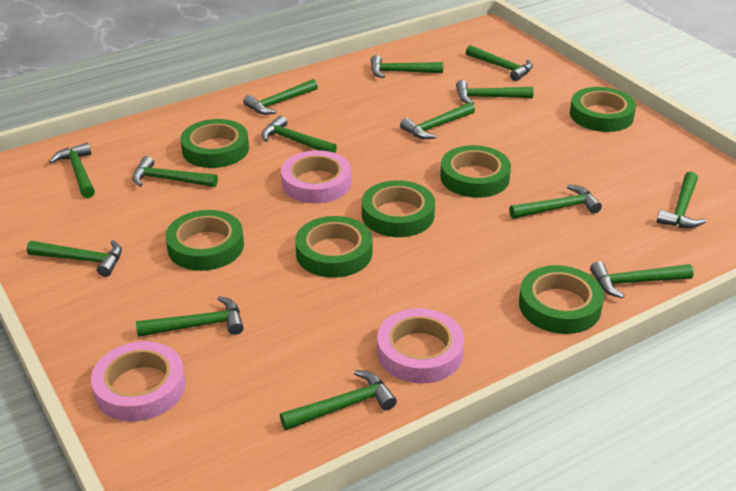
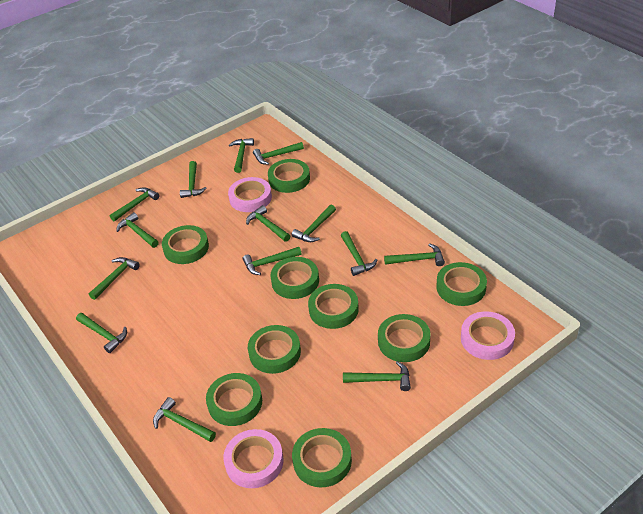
green tape: 7 -> 9

